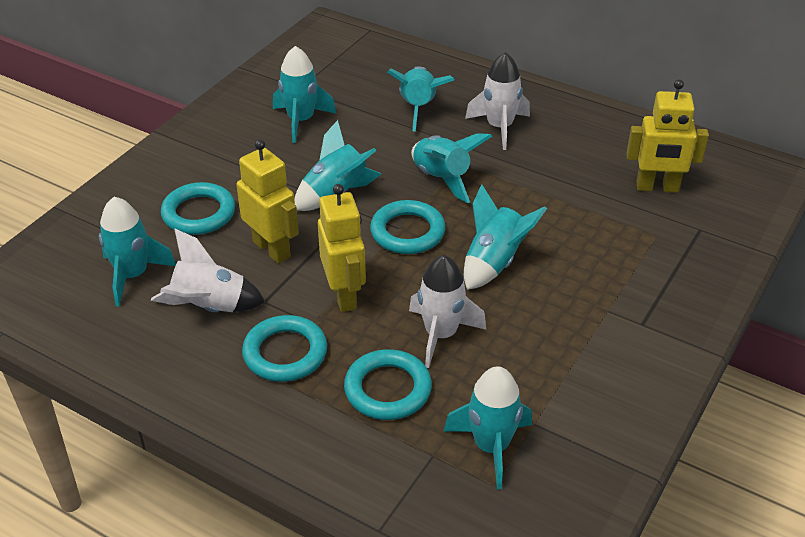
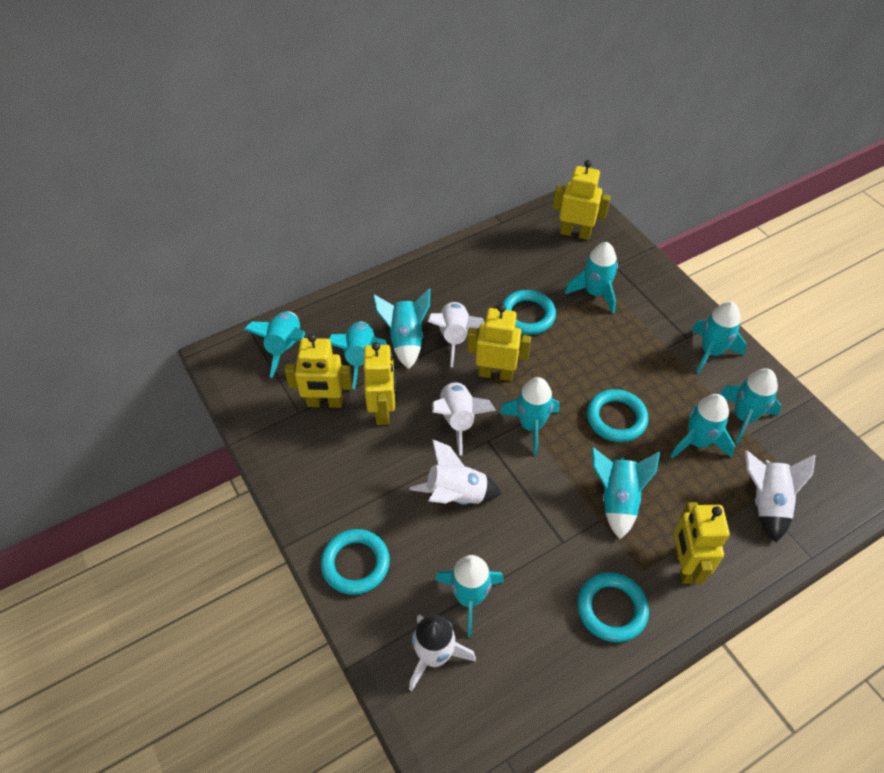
turquoise rocket: 7 -> 10
white rocket: 3 -> 5
yellow robot: 3 -> 5

